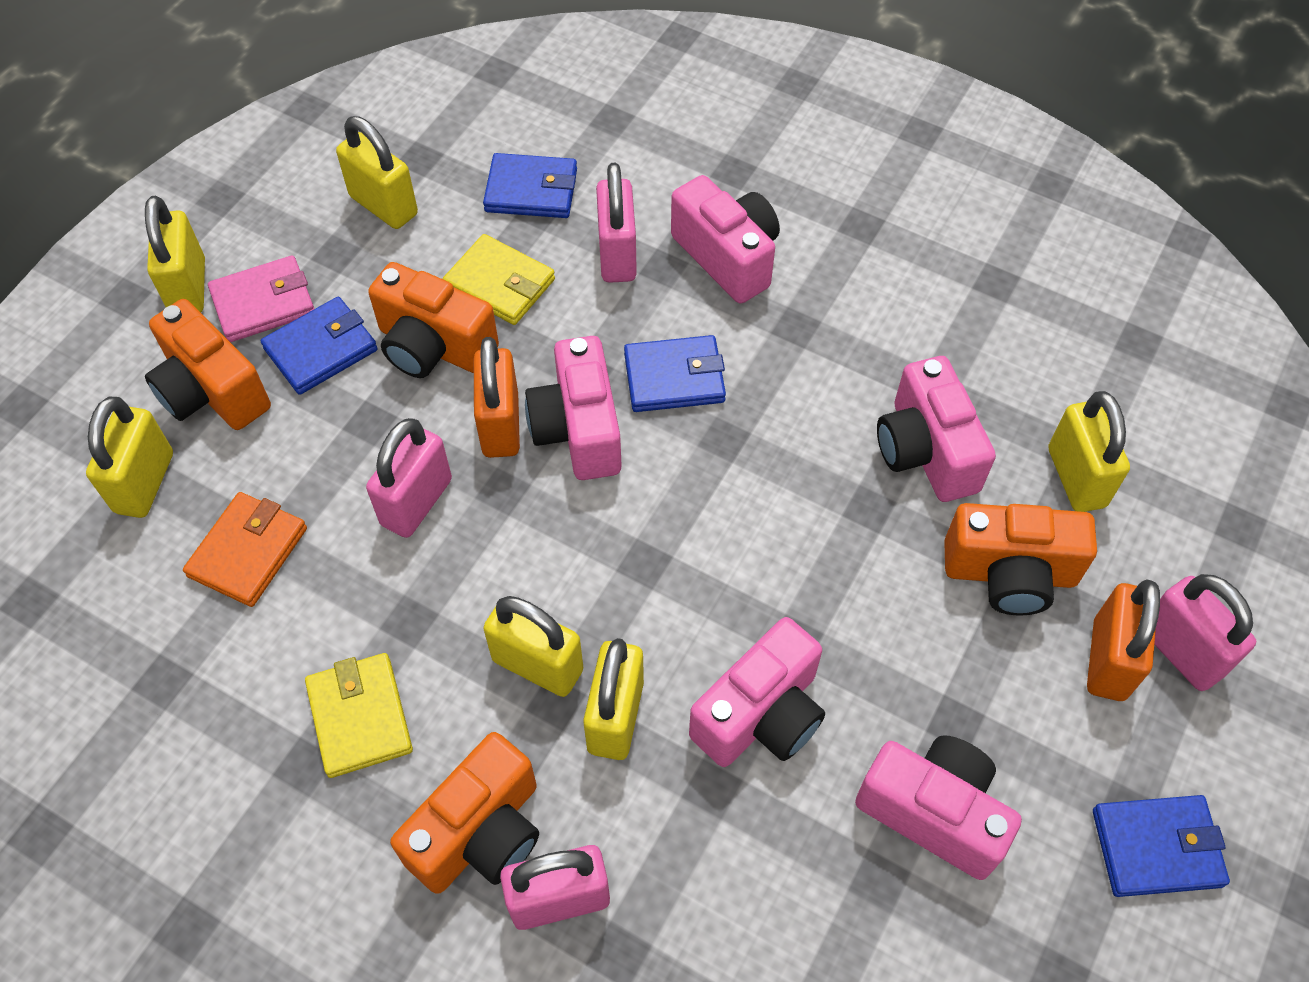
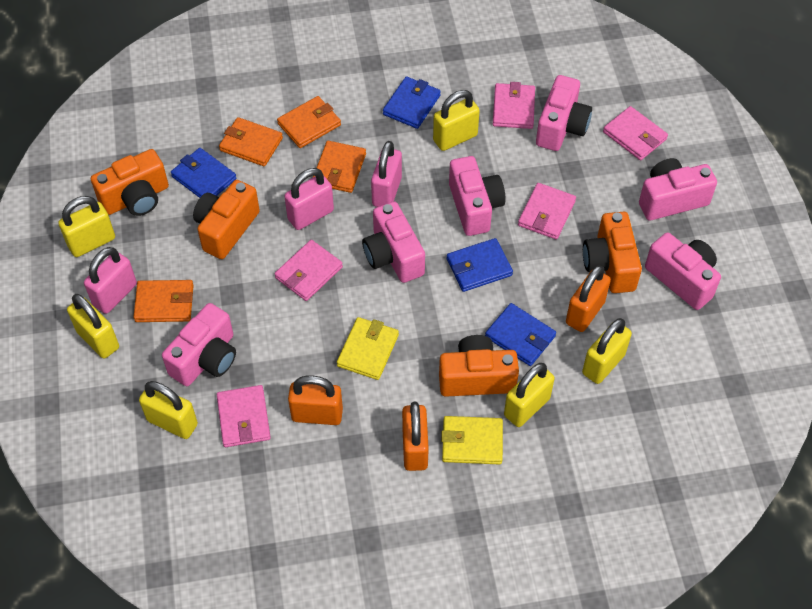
orange padlock: 2 -> 3
orange wallet: 1 -> 4
pink camera: 5 -> 6
pink padlock: 4 -> 3
pink wallet: 1 -> 5

